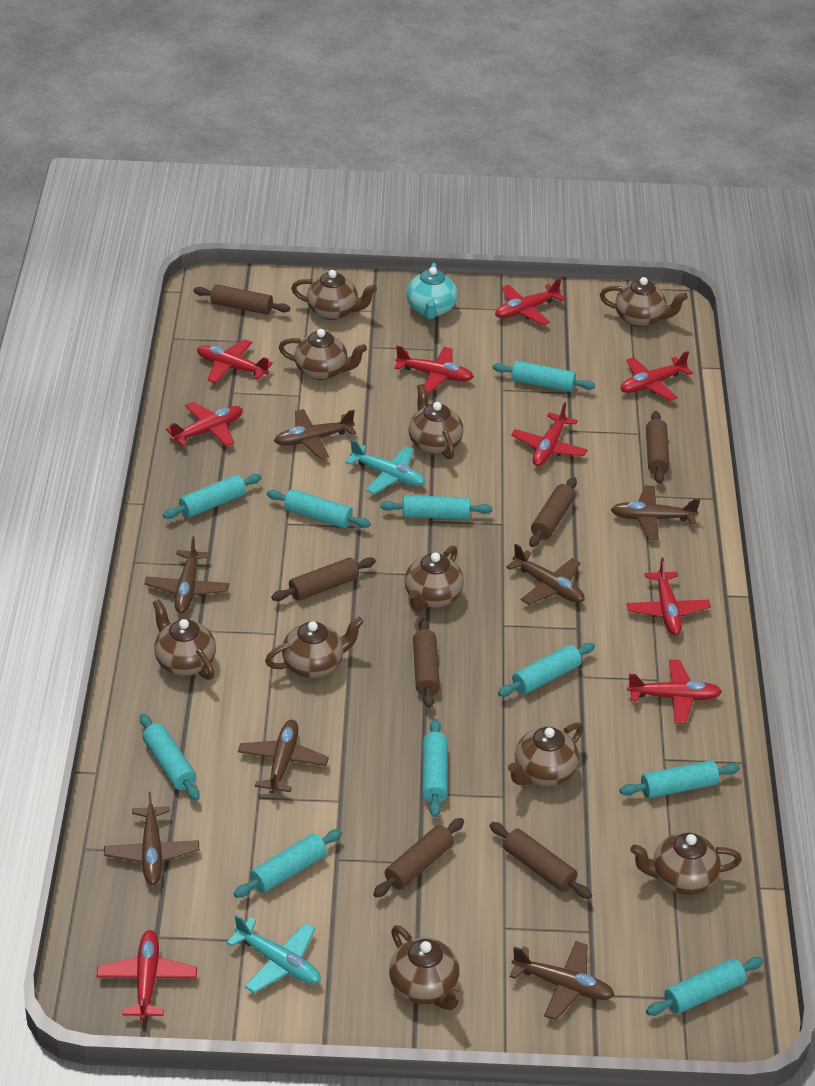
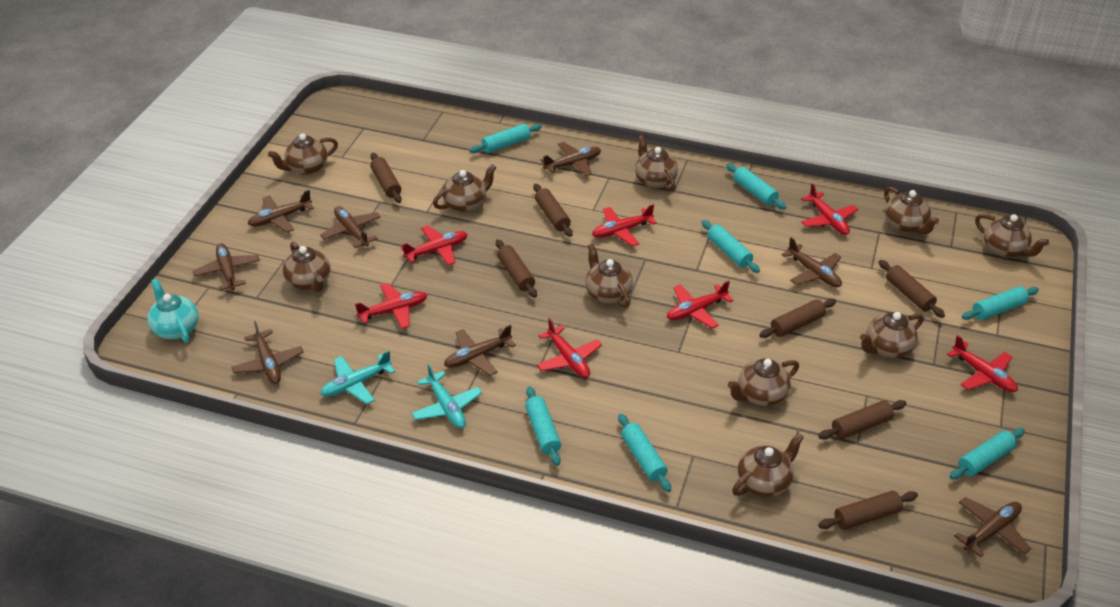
brown plane: 7 -> 8
red plane: 9 -> 7
turquoise rolling pin: 10 -> 7

